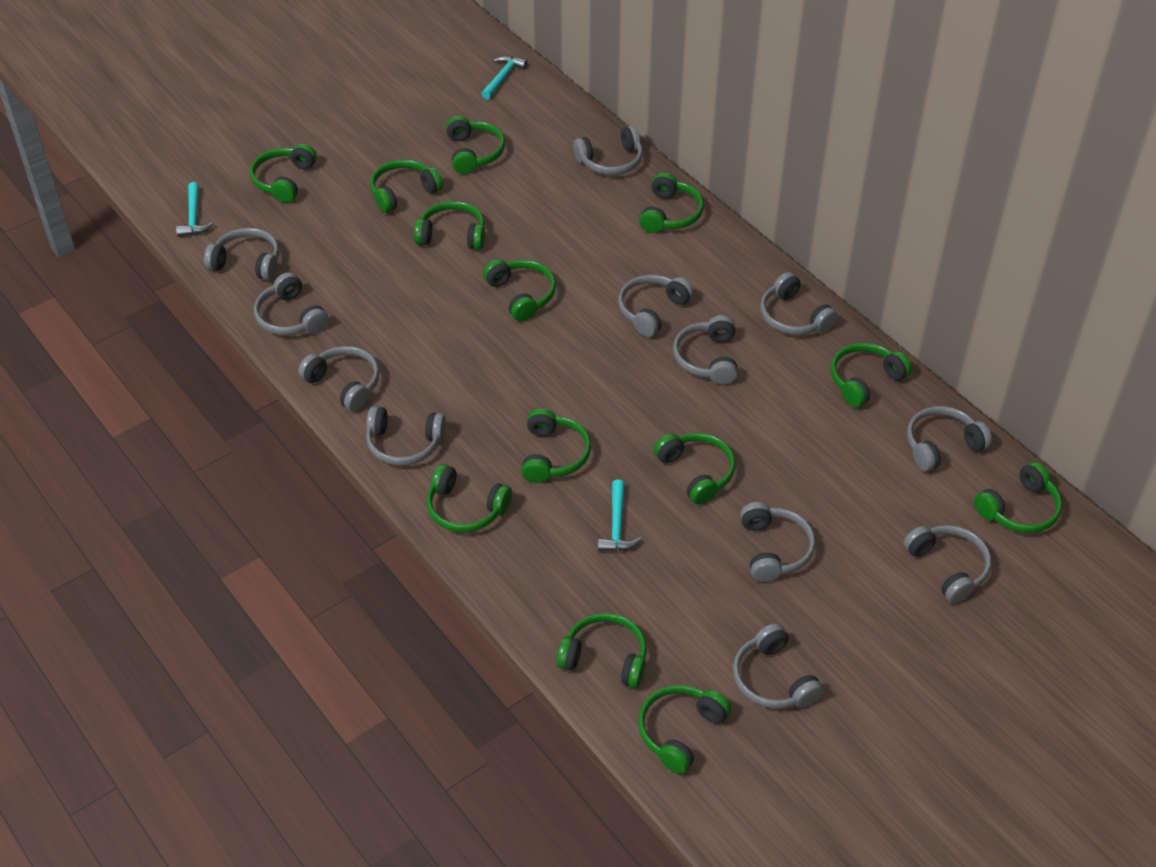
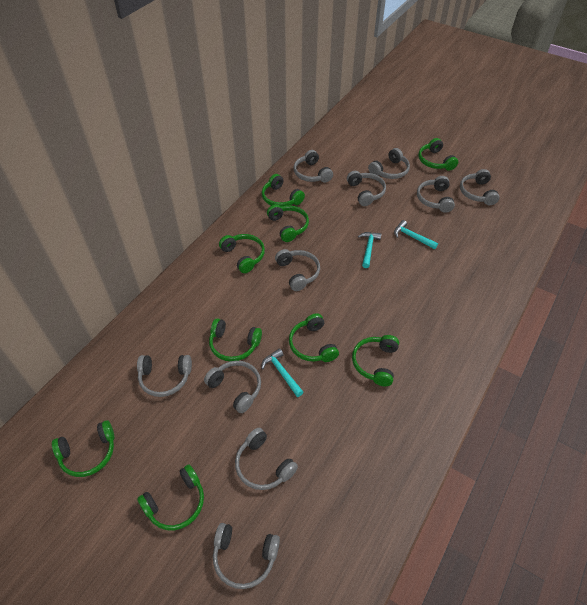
green headphones: 13 -> 9
grey headphones: 12 -> 10

